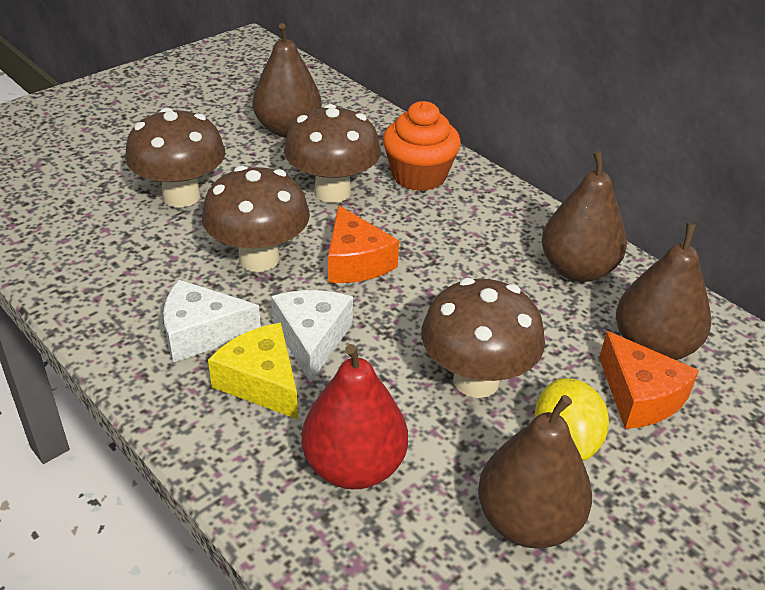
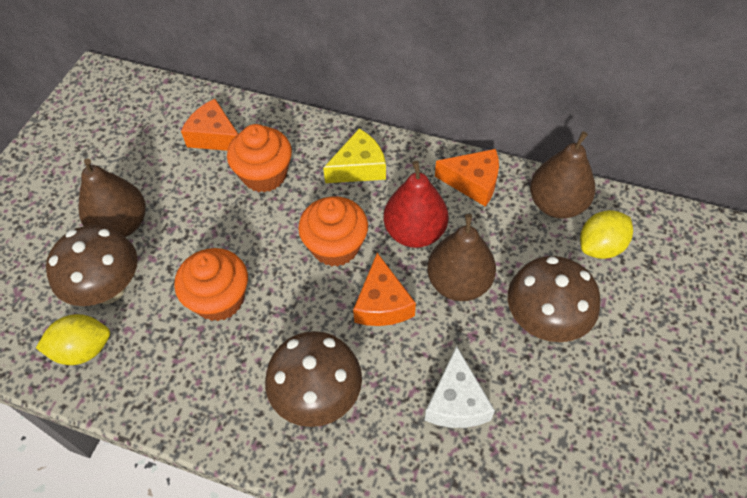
brown mushroom: 4 -> 3
brown pear: 4 -> 3
orange cheese: 2 -> 3
orange cupcake: 1 -> 3
white cheese: 2 -> 1
yellow lemon: 1 -> 2

